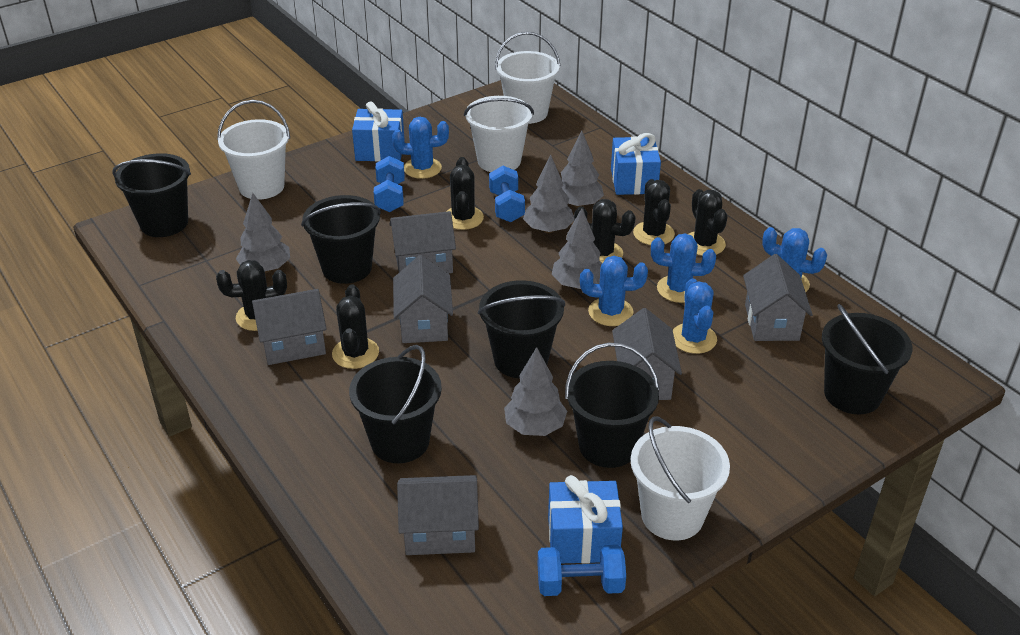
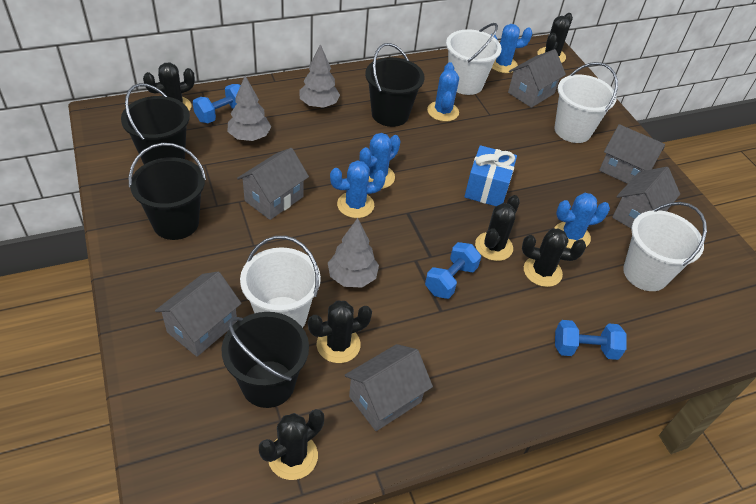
black bucket: 6 -> 4
blue gift: 3 -> 1
grey tree: 5 -> 3

